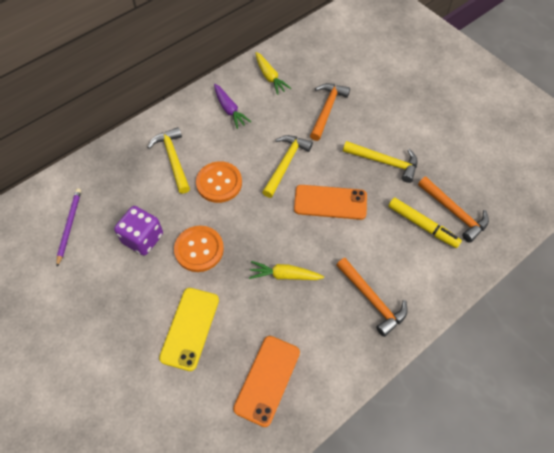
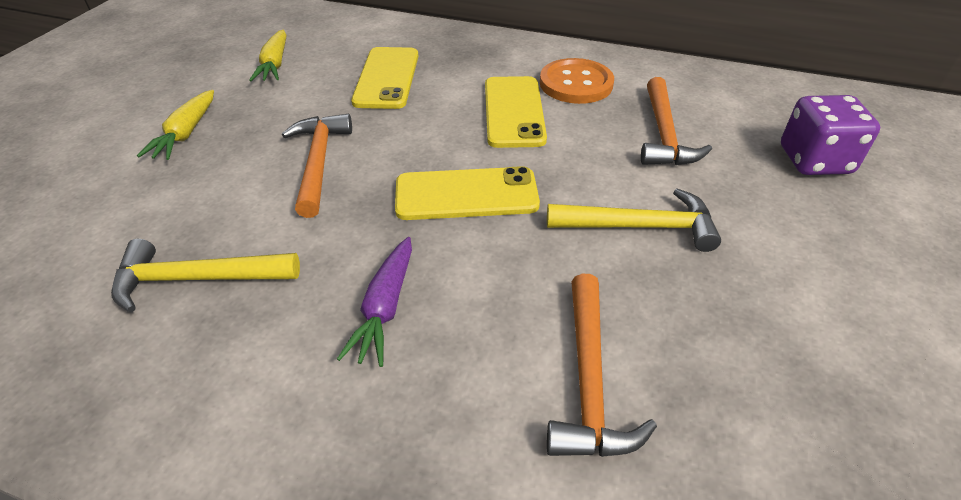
orange button: 2 -> 1
orange phone: 2 -> 0
purple pencil: 1 -> 0
yellow hammer: 3 -> 2
yellow marker: 1 -> 0
yellow phone: 1 -> 3

